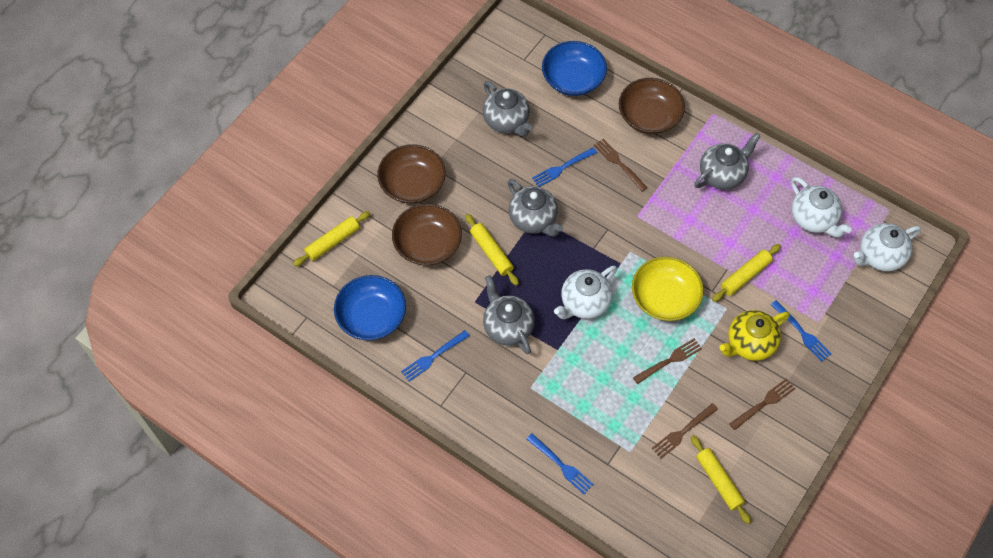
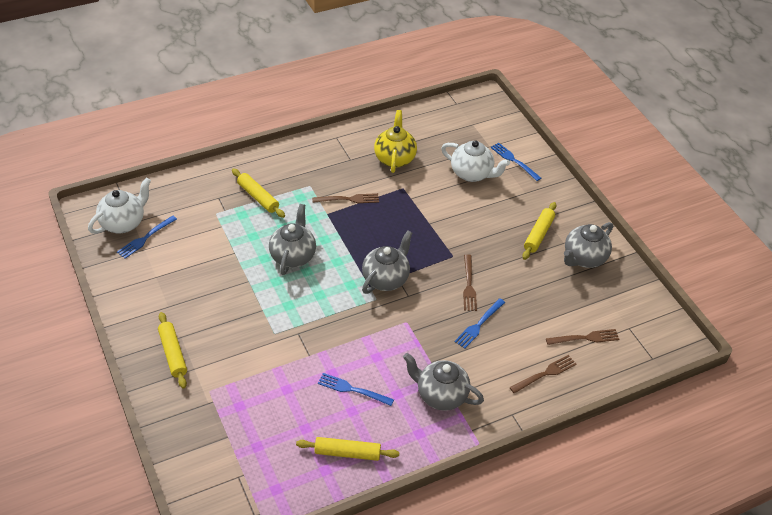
blue bowl: 2 -> 0
brown bowl: 3 -> 0
white teapot: 3 -> 2
yellow bowl: 1 -> 0

